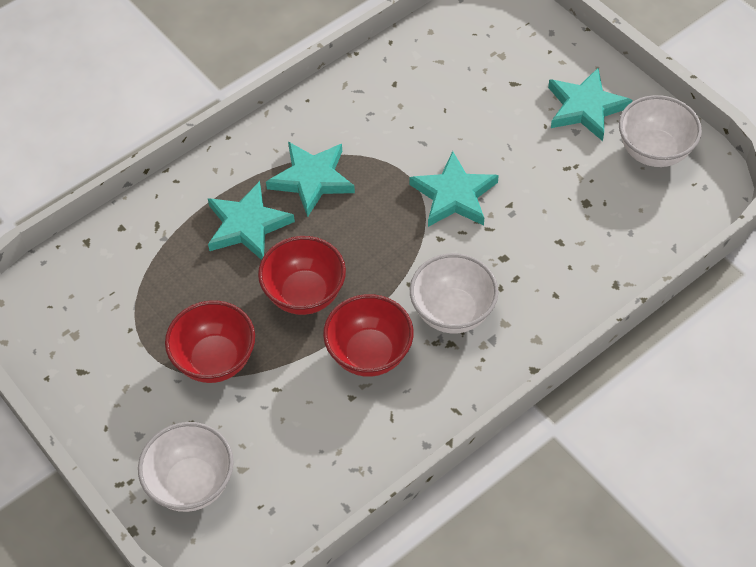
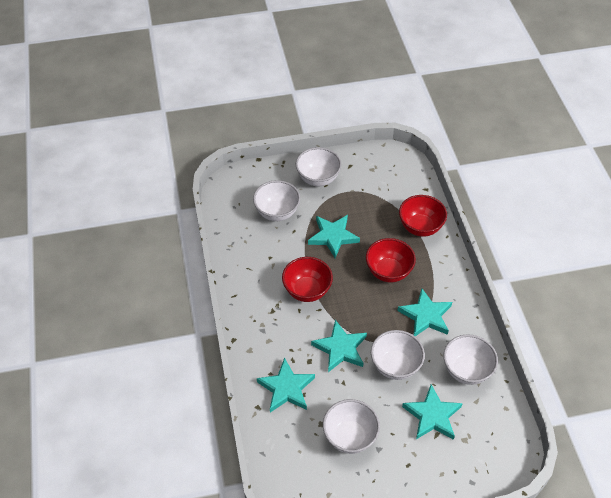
turquoise star: 4 -> 5
white bowl: 3 -> 5

